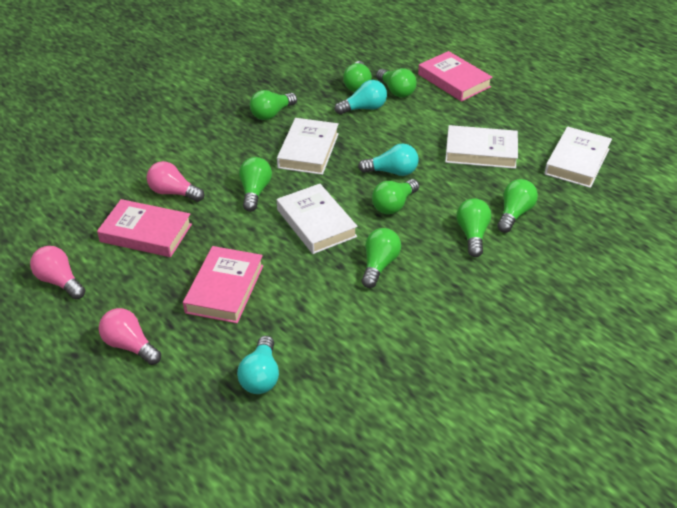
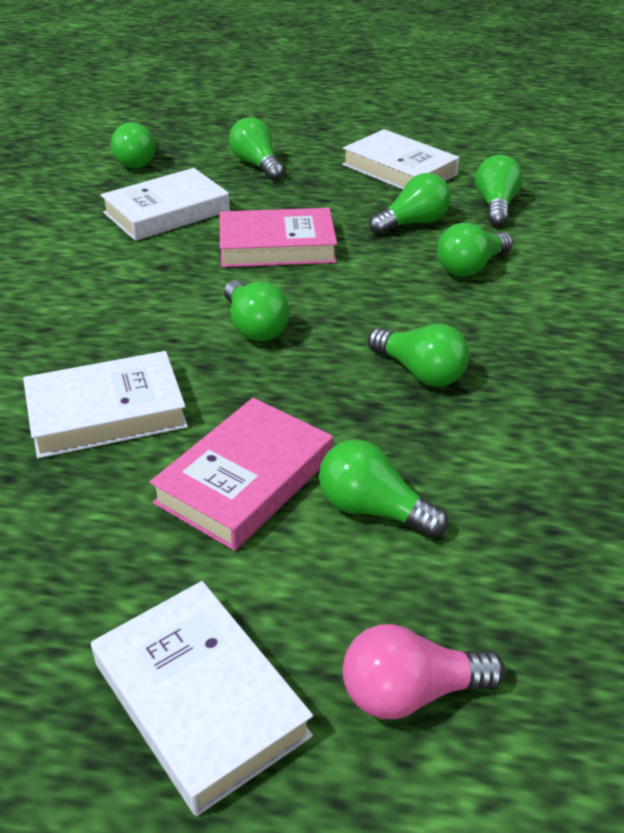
pink book: 3 -> 2
pink light bulb: 3 -> 1
turquoise light bulb: 3 -> 0

